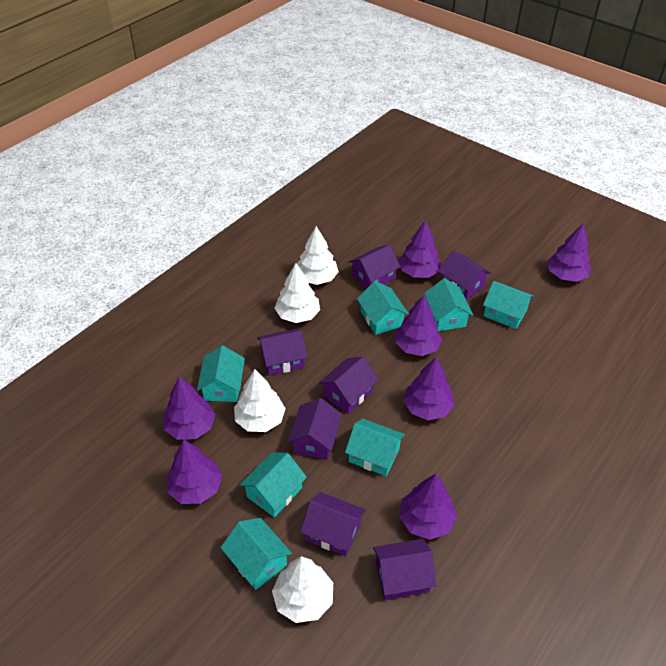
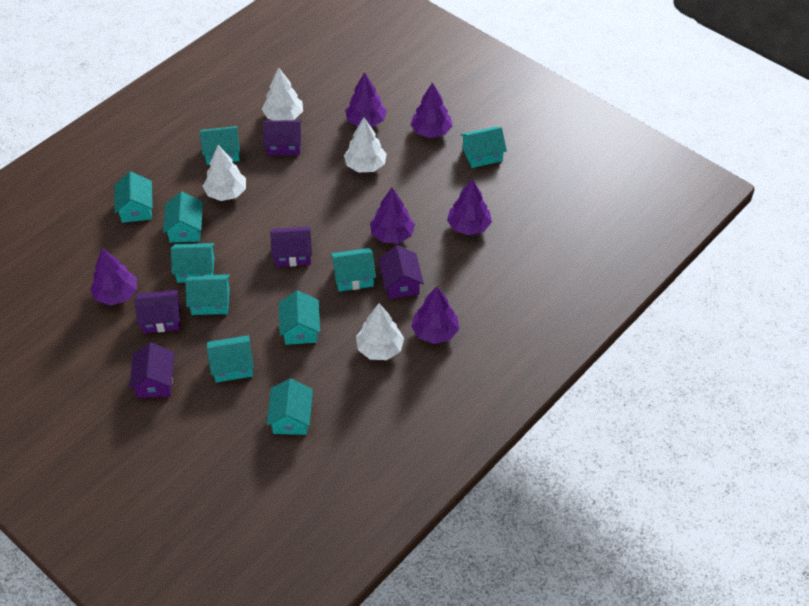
purple house: 7 -> 5
purple tree: 7 -> 6
turquoise house: 7 -> 10

